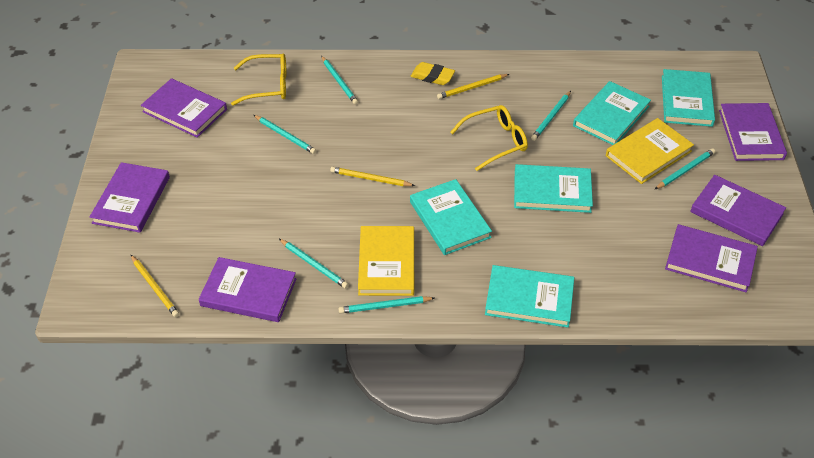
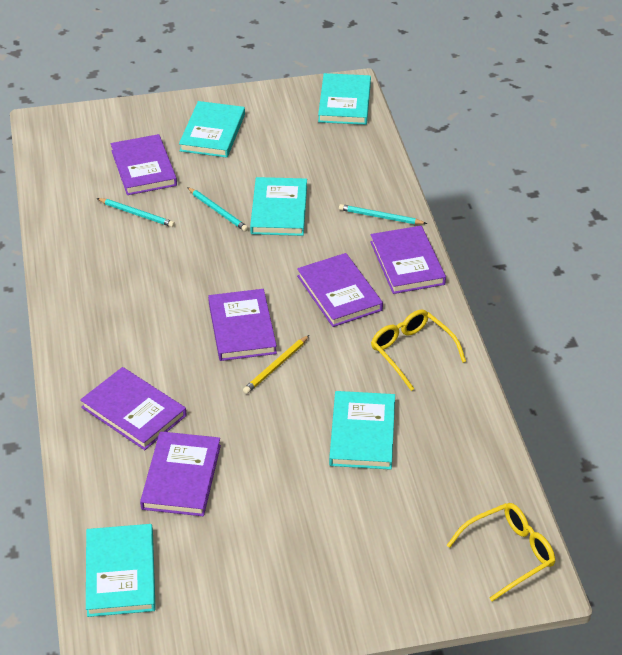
turquoise pencil: 6 -> 3
yellow book: 2 -> 0
yellow eraser: 1 -> 0
yellow pencil: 3 -> 1

